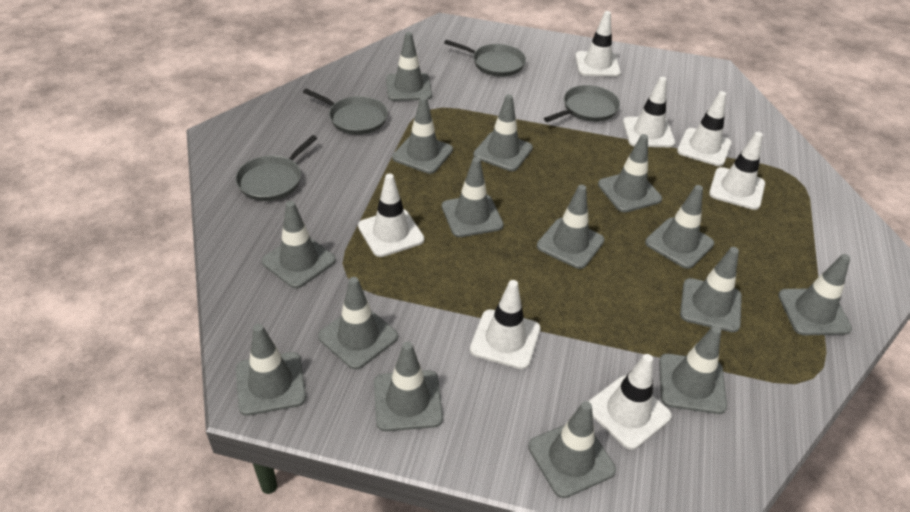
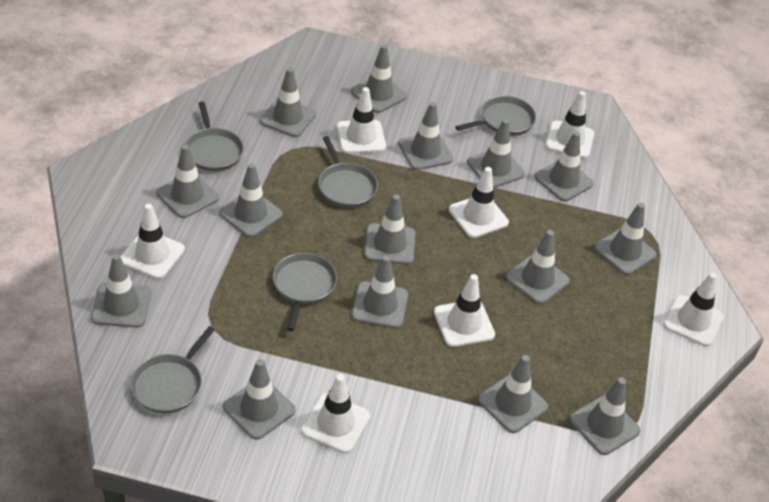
grey pan: 4 -> 5

